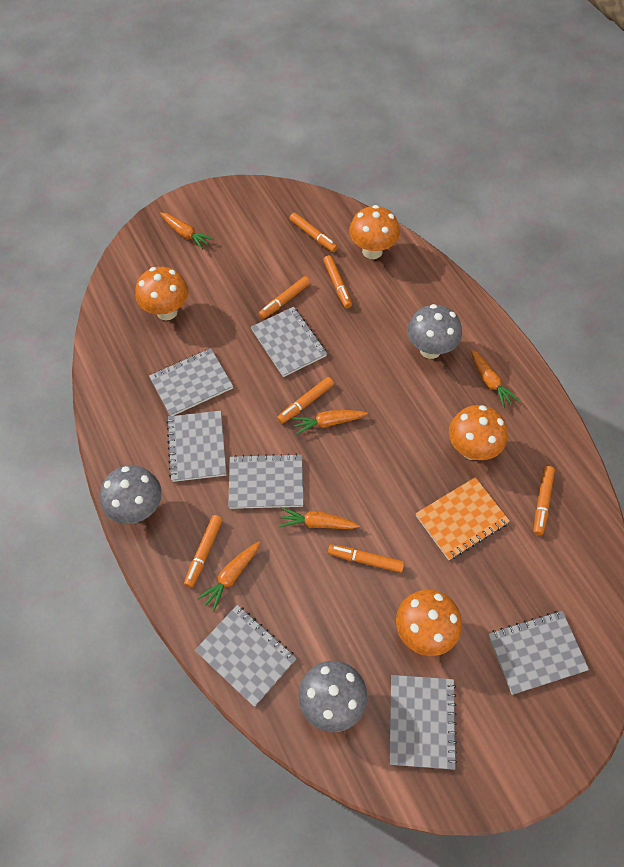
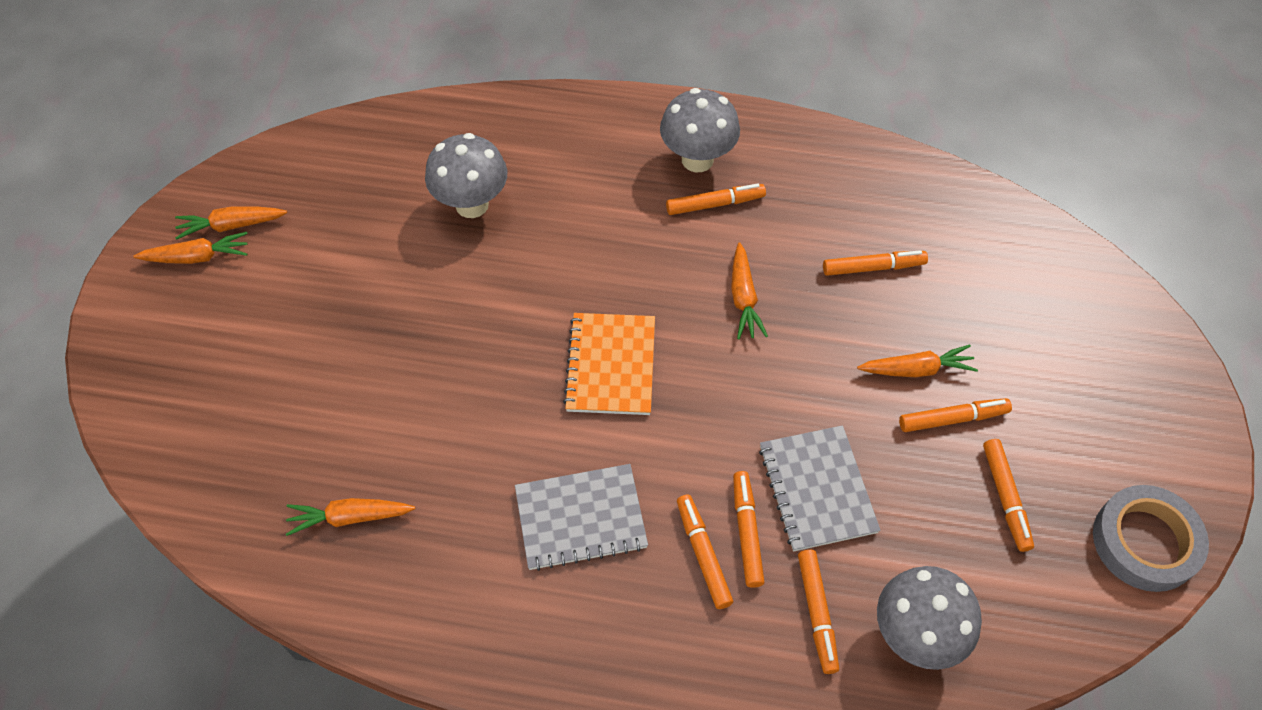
grey notebook: 7 -> 2
grey tape: 0 -> 1
orange mushroom: 4 -> 0

